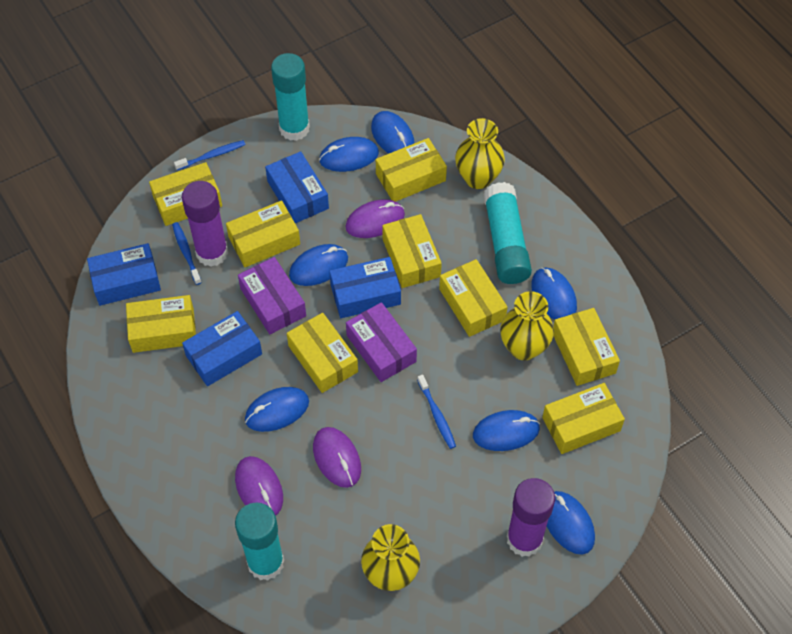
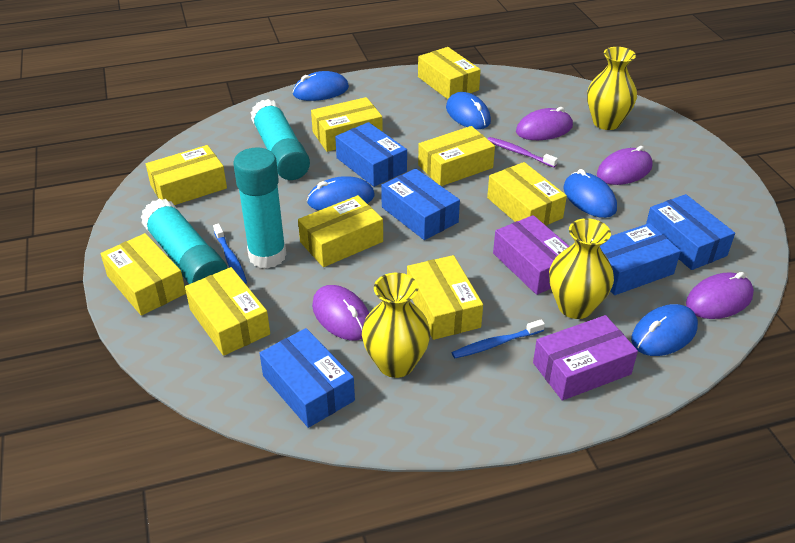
blue box: 4 -> 5
blue mouse: 7 -> 5
blue toothbrush: 3 -> 2
purple glue stick: 2 -> 0
purple mouse: 3 -> 4
purple toothbrush: 0 -> 1

